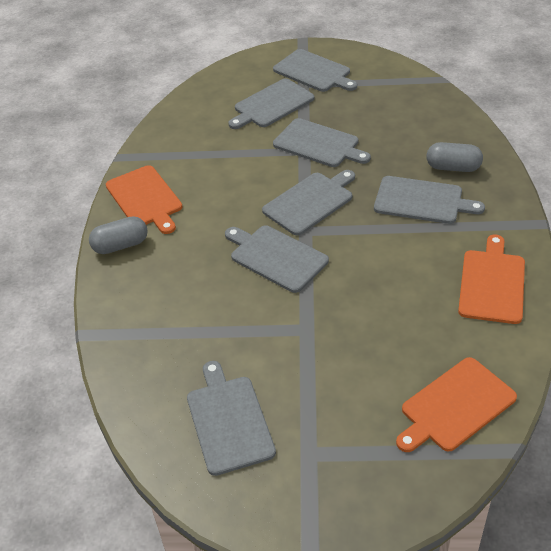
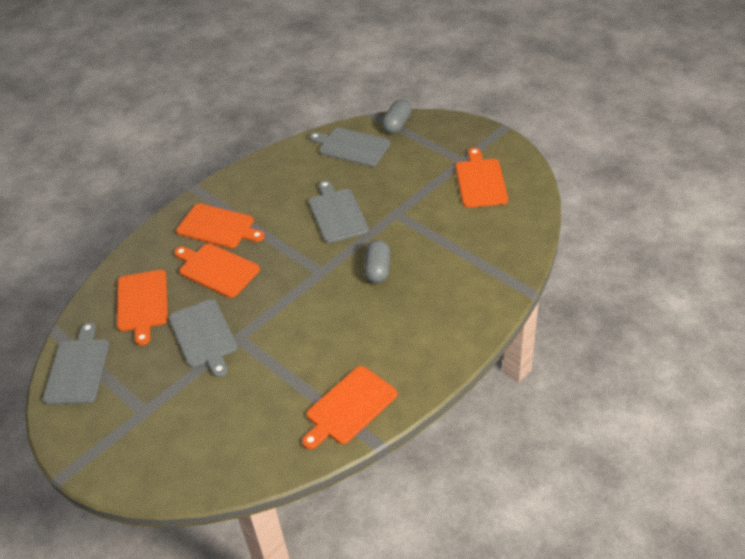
grey cutting board: 7 -> 4
orange cutting board: 3 -> 5

